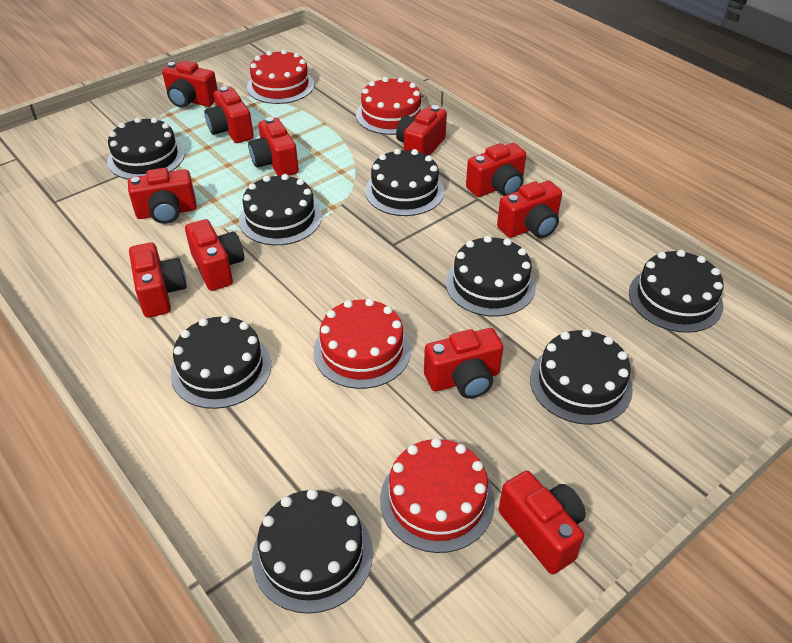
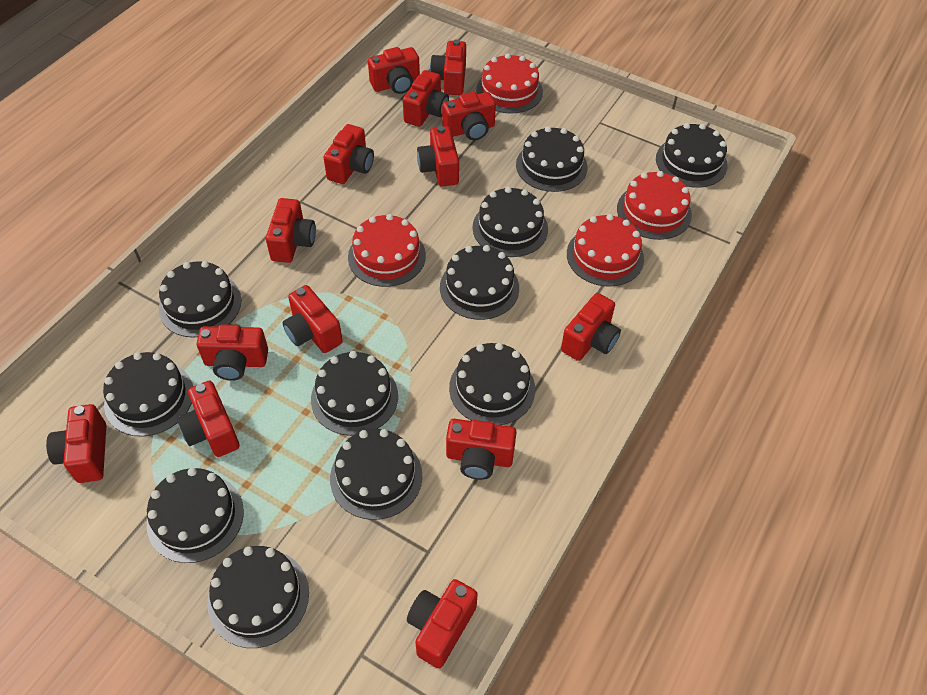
black cake: 8 -> 11
red camera: 11 -> 14

